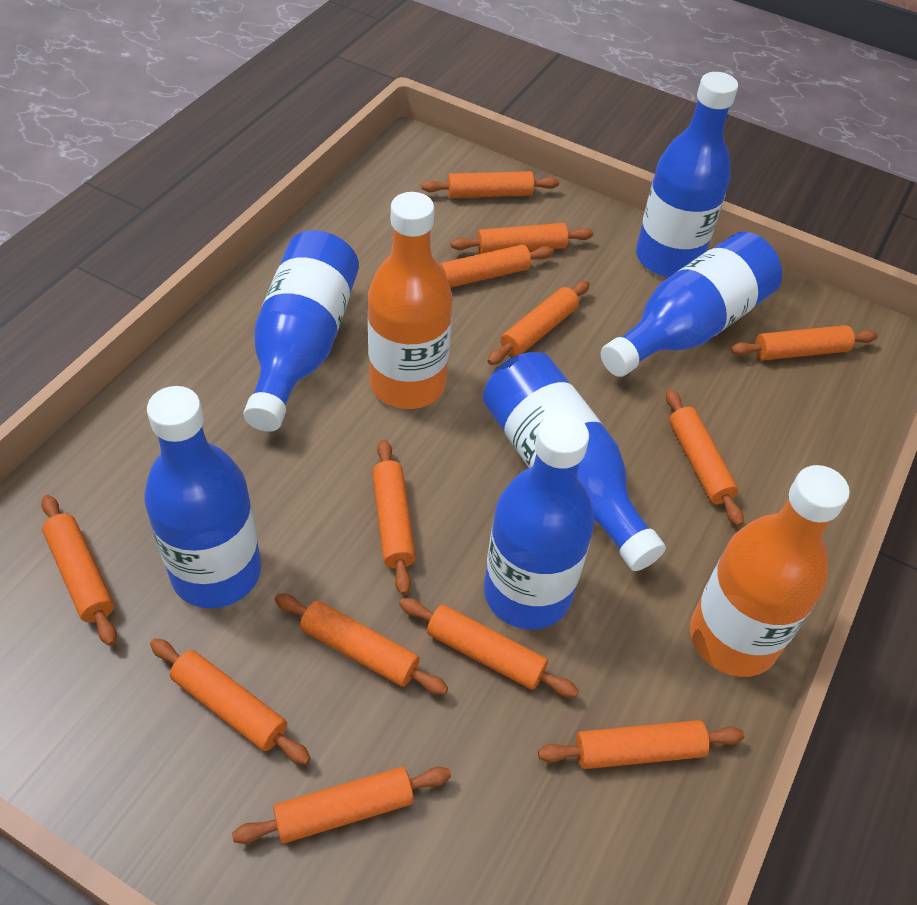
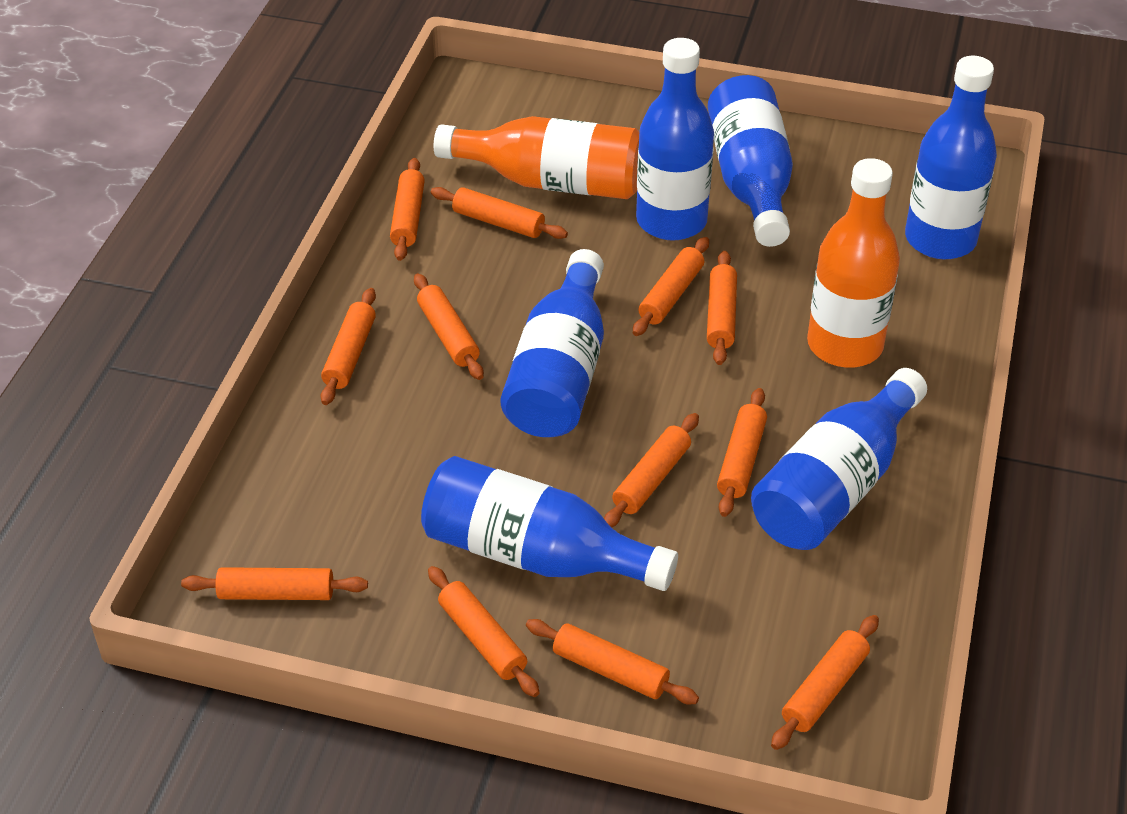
orange rolling pin: 13 -> 12

